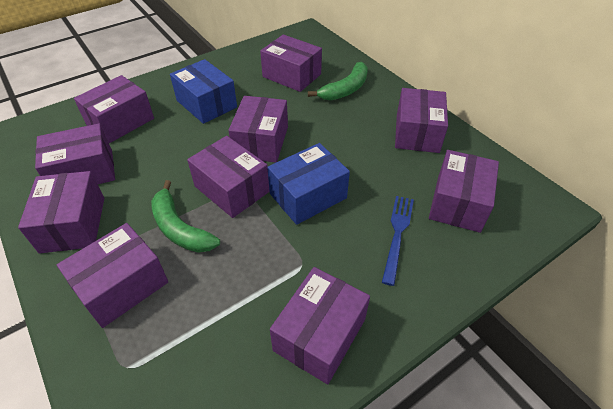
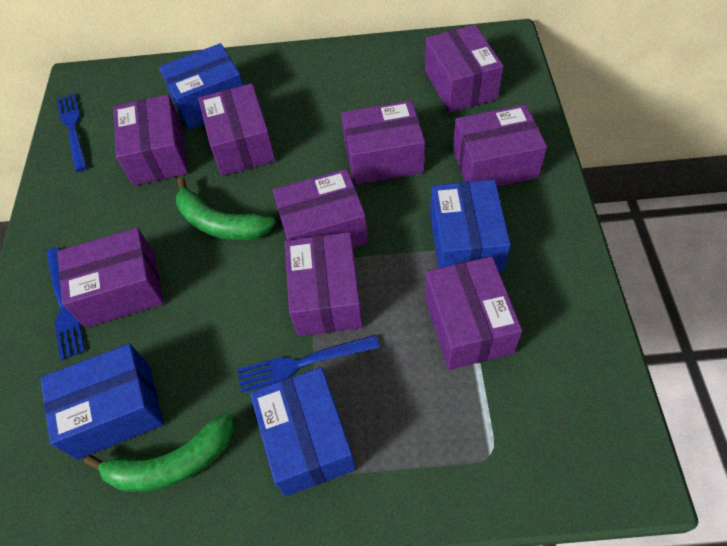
blue box: 2 -> 4
blue fork: 1 -> 3
purple box: 10 -> 9

